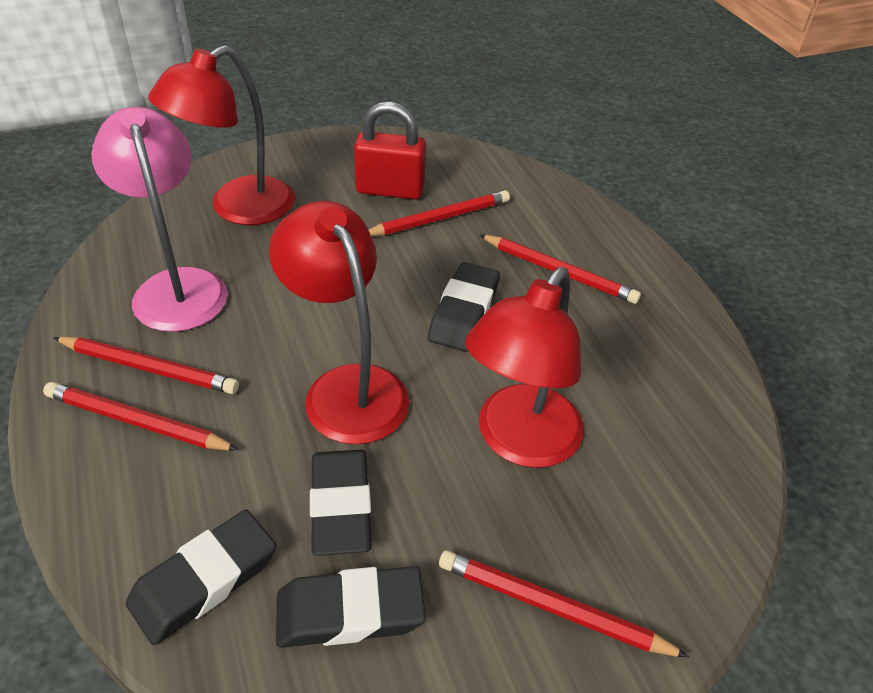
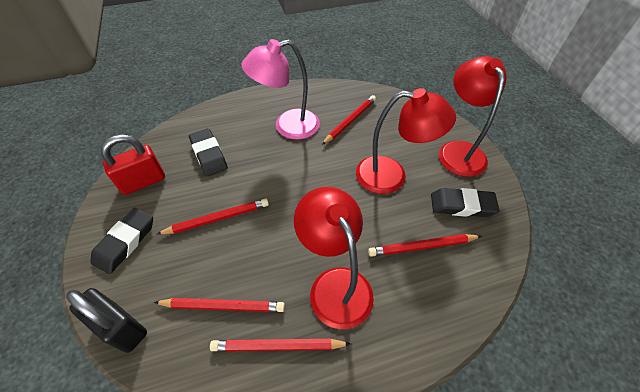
black eraser: 4 -> 3
black padlock: 0 -> 1

